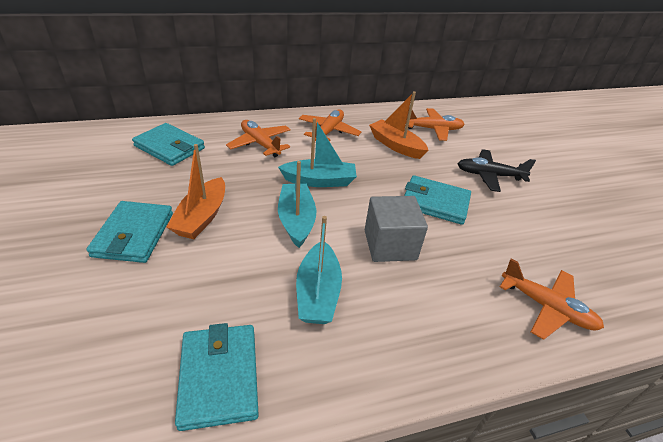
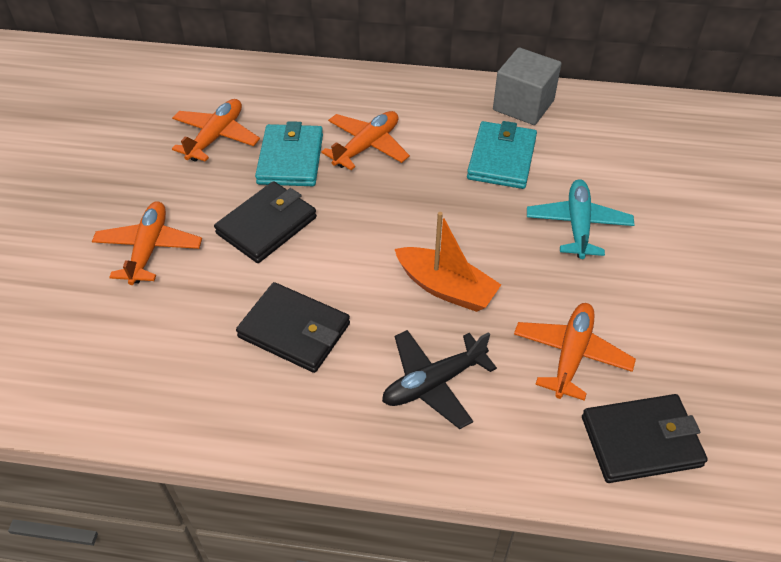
black wallet: 0 -> 3
orange boat: 2 -> 1
turquoise boat: 3 -> 0
turquoise plane: 0 -> 1
turquoise wallet: 4 -> 2

